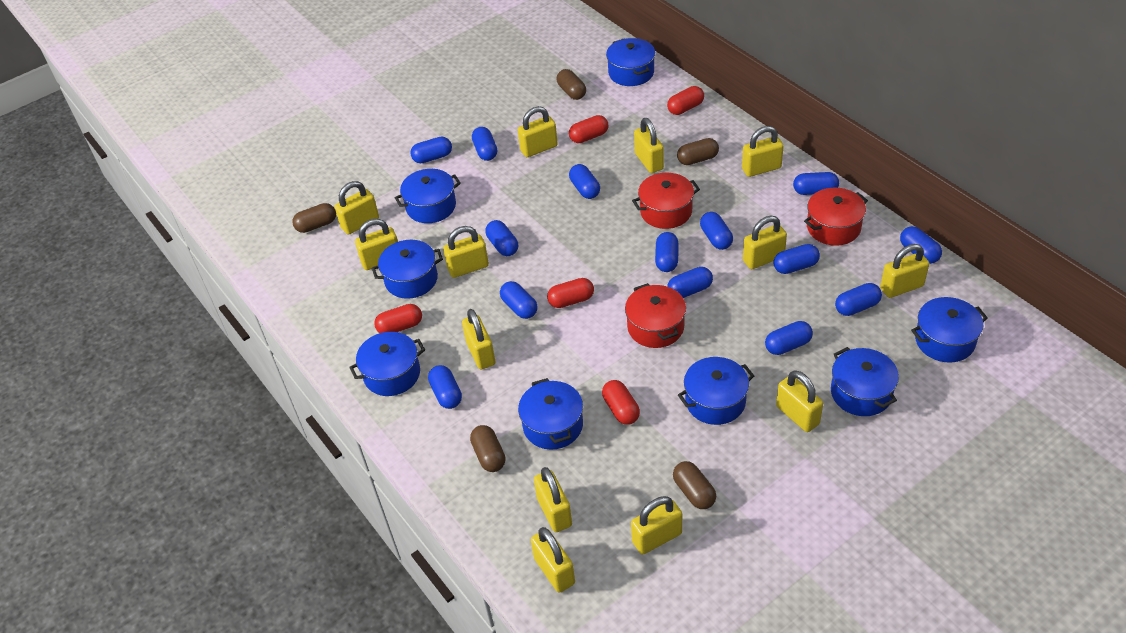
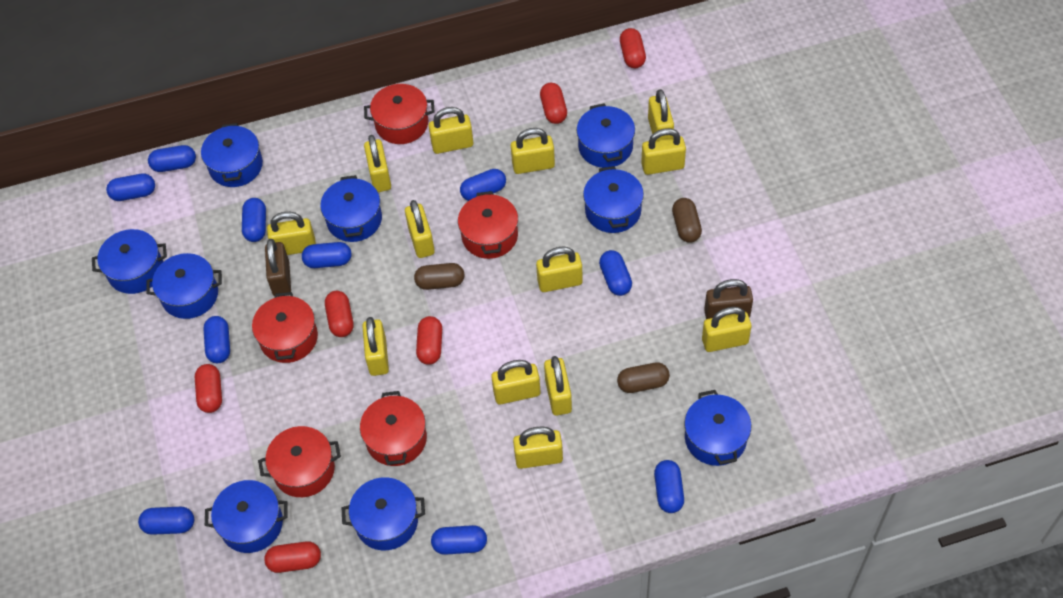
blue capsule: 14 -> 10
blue pot: 8 -> 9
brown capsule: 5 -> 3
brown padlock: 0 -> 2
red capsule: 5 -> 6
red pot: 3 -> 5

